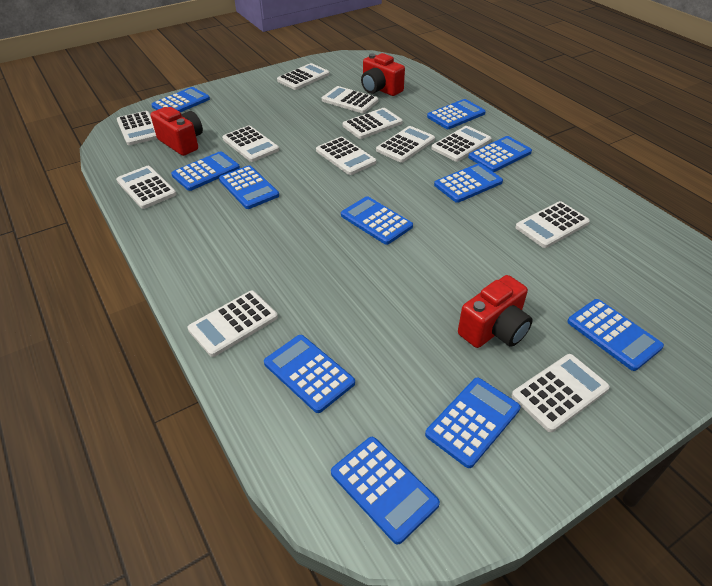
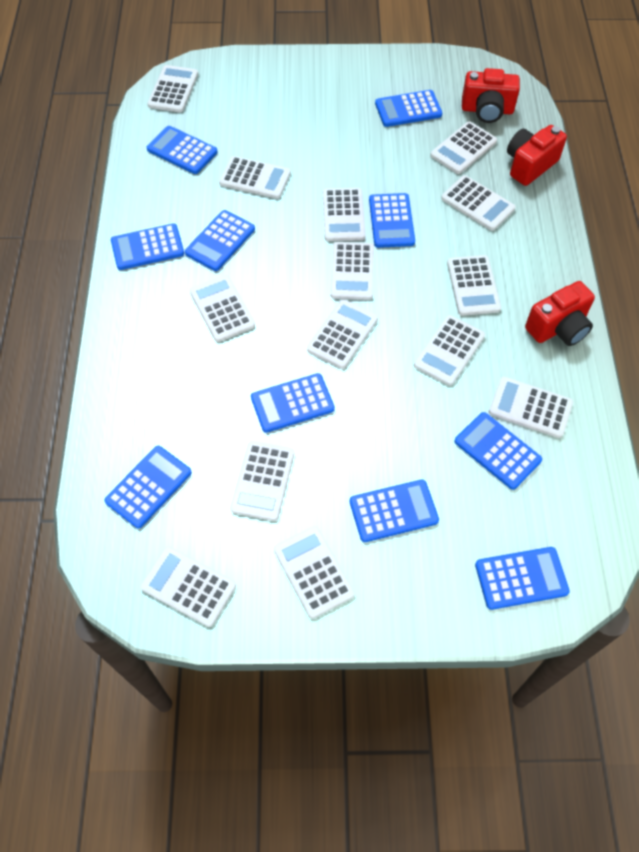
blue calculator: 11 -> 10
white calculator: 12 -> 14

